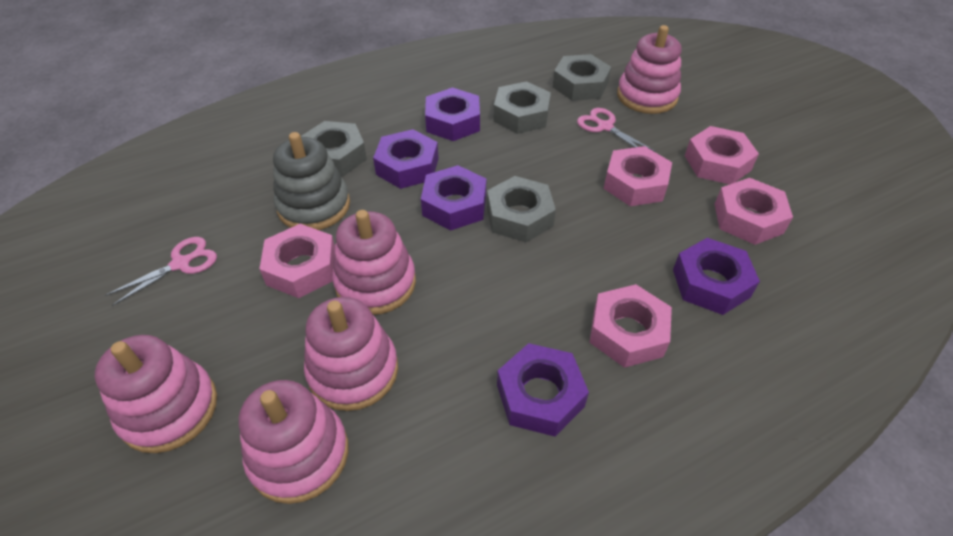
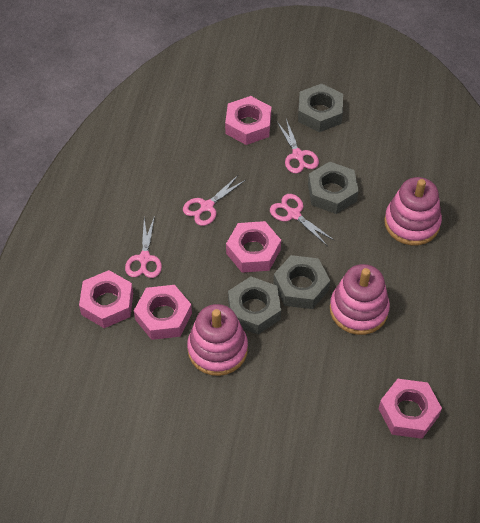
grey stacking toy: 1 -> 0
pink scissors: 2 -> 4
pink stacking toy: 5 -> 3
purple nut: 5 -> 0

